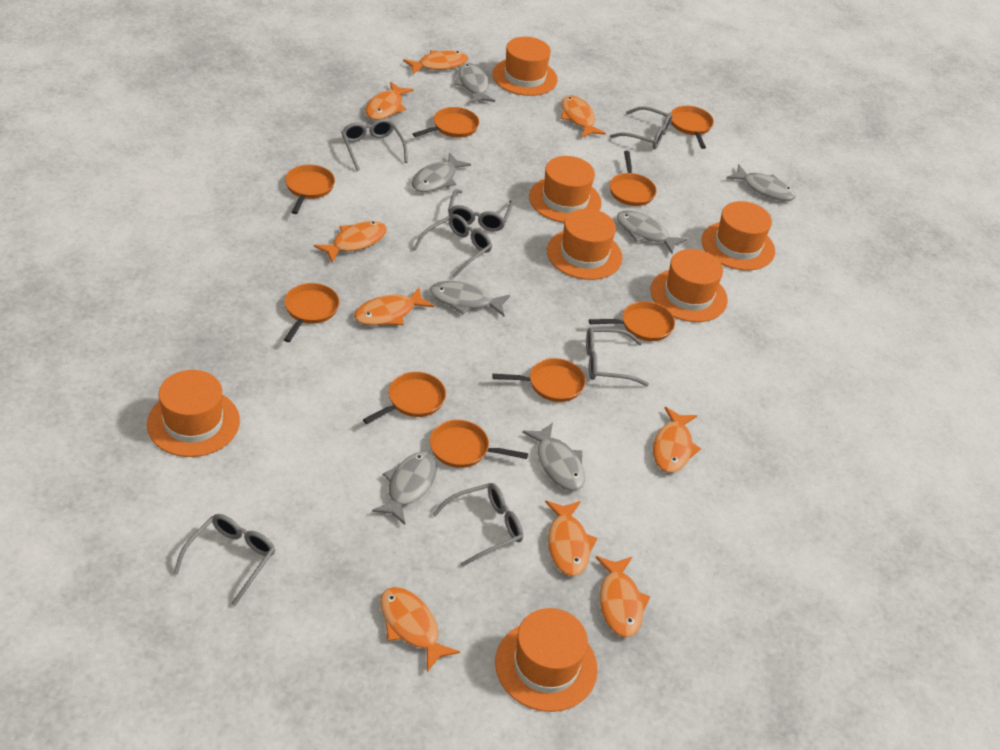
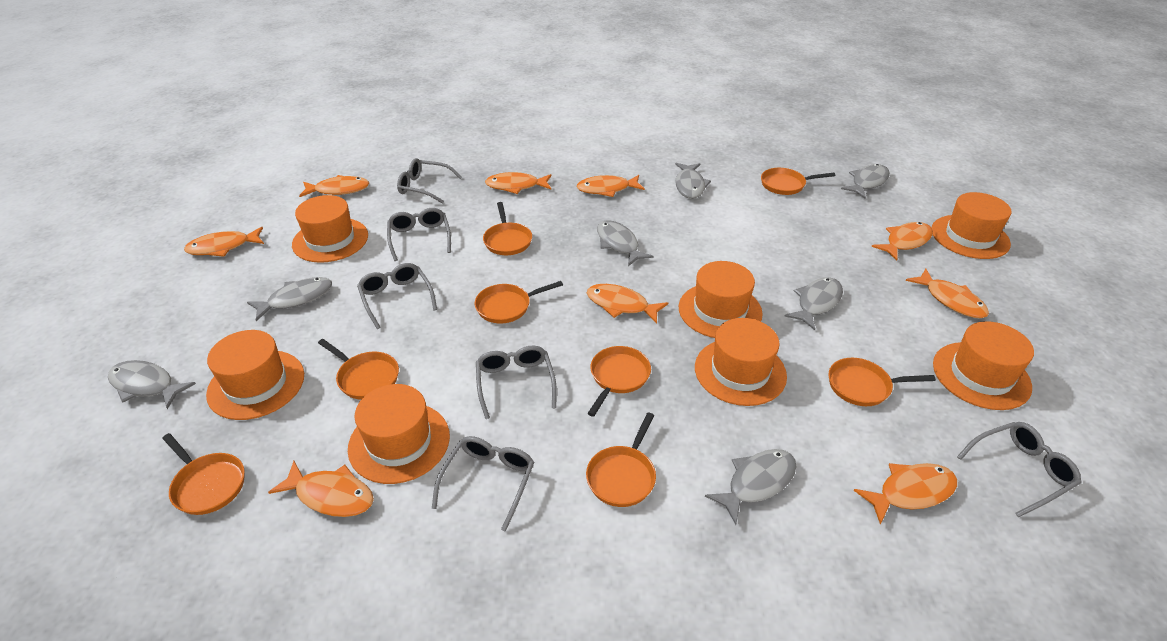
grey glasses: 7 -> 6
orange pan: 9 -> 8

